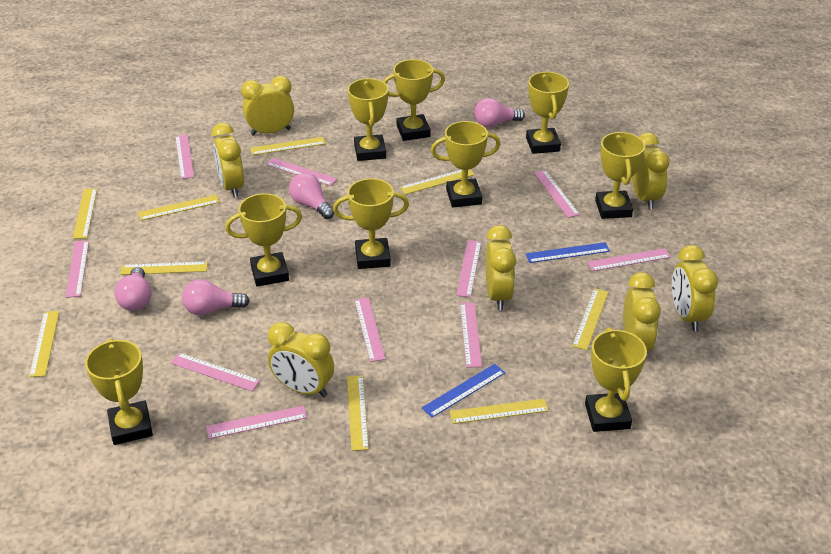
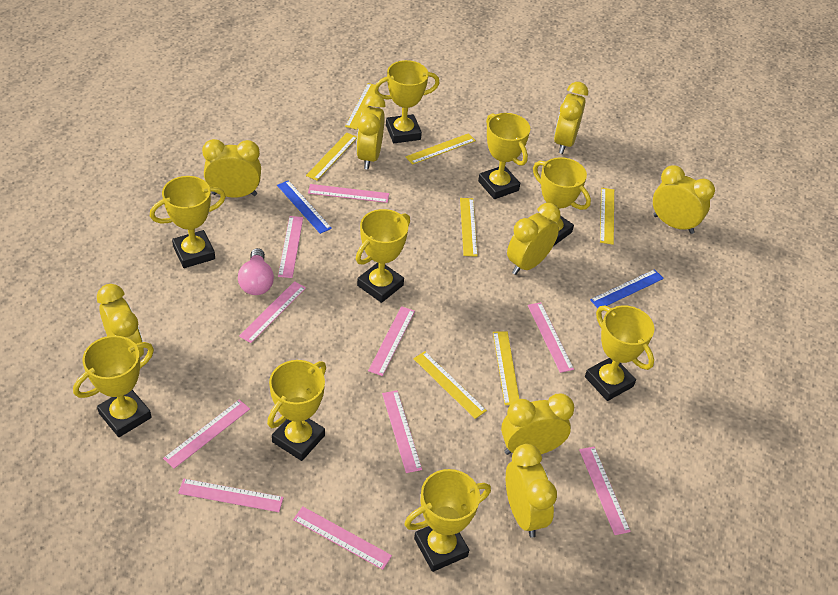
pink light bulb: 4 -> 1
yellow clock: 7 -> 8
yellow ruler: 9 -> 7

